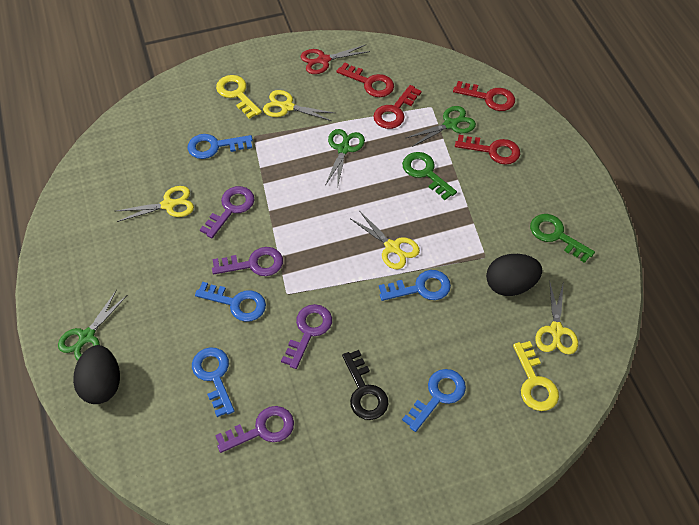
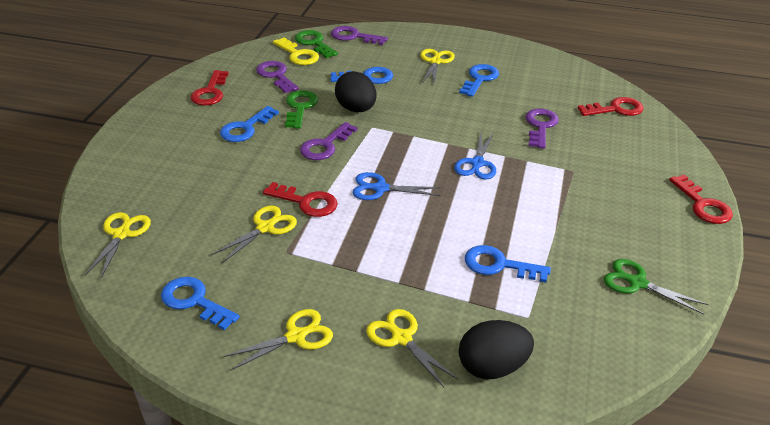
black key: 1 -> 0
blue scissors: 0 -> 2
green scissors: 3 -> 1
red scissors: 1 -> 0
yellow key: 2 -> 1
yellow scissors: 4 -> 5

